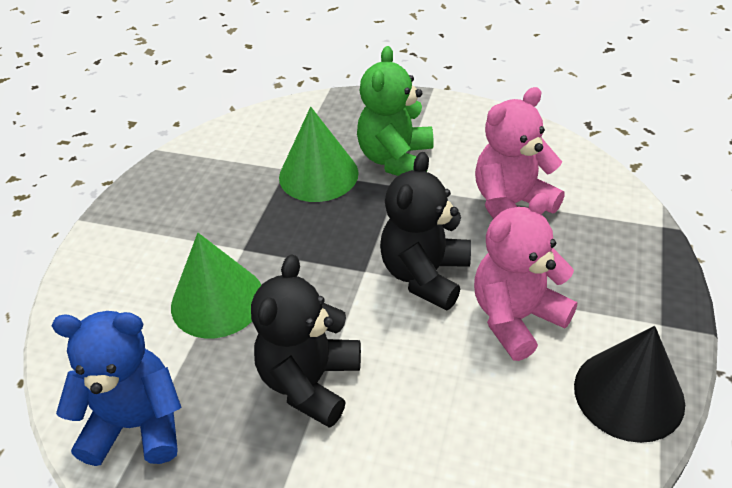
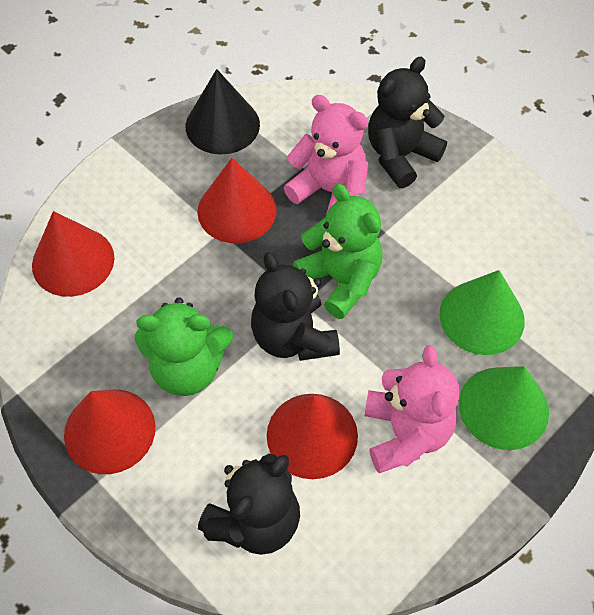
black teddy bear: 2 -> 3
blue teddy bear: 1 -> 0
green teddy bear: 1 -> 2
red cone: 0 -> 4

